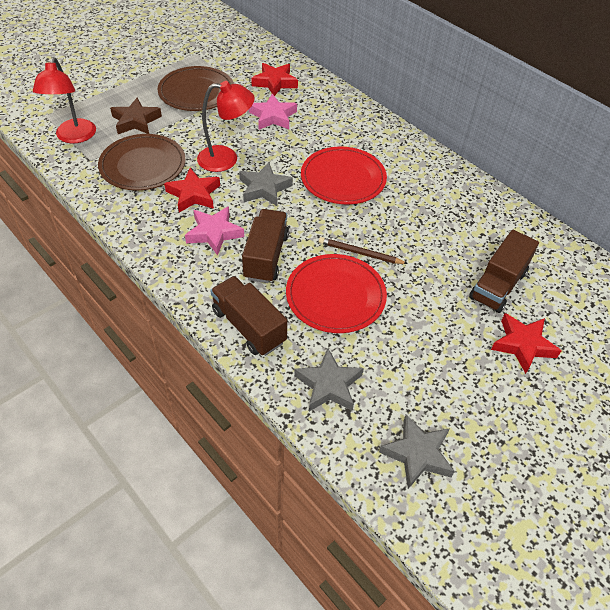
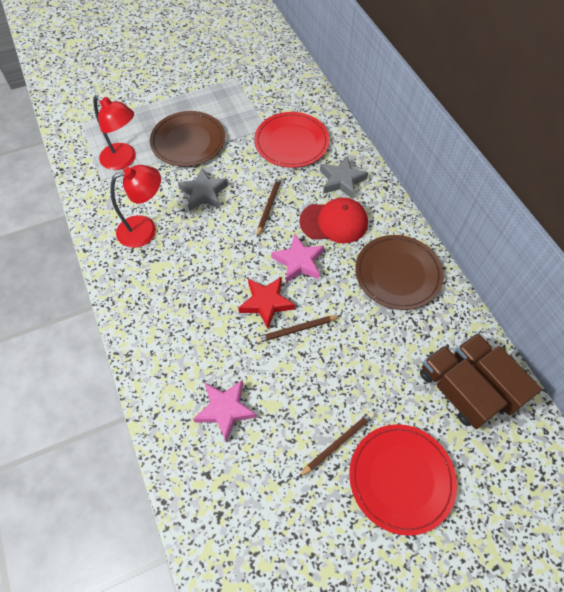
brown pencil: 1 -> 3
brown star: 1 -> 0
brown truck: 3 -> 2
grey star: 3 -> 2
red cap: 0 -> 1
red star: 3 -> 1

